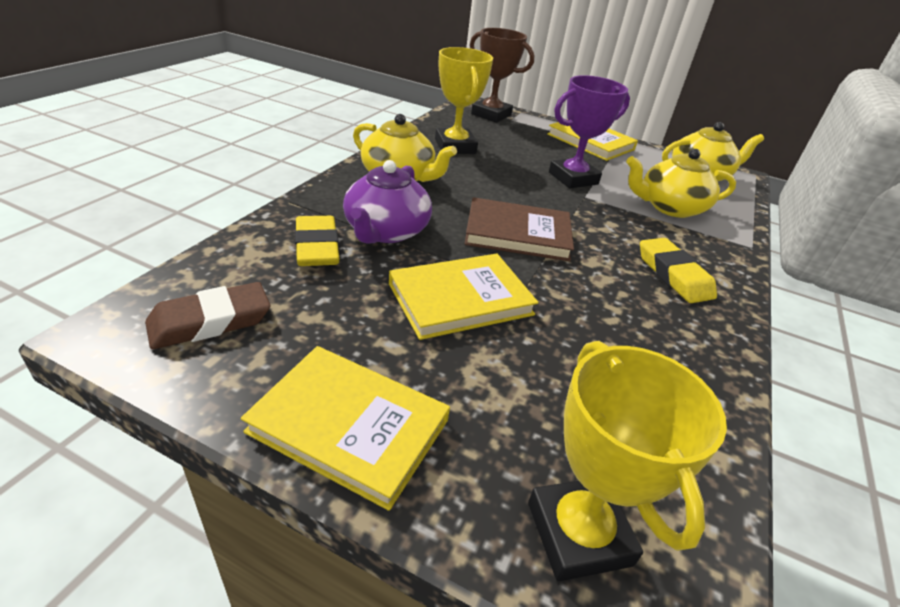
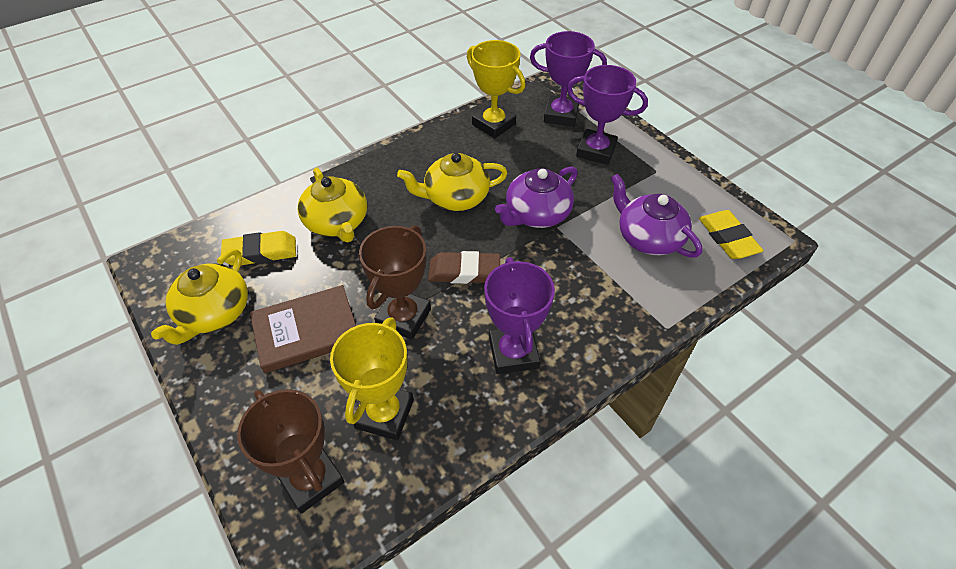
brown trophy: 1 -> 2
purple teapot: 1 -> 2
purple trophy: 1 -> 3
yellow book: 3 -> 0

